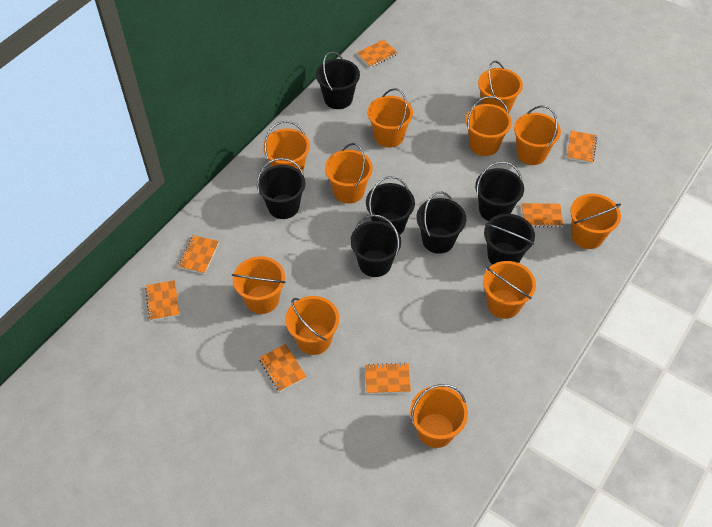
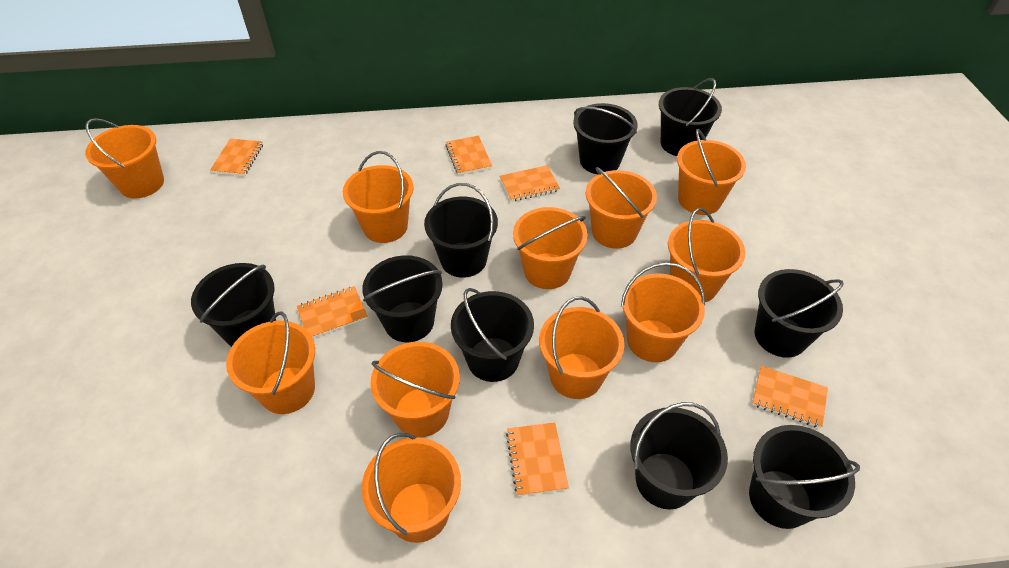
black bucket: 7 -> 9
orange notebook: 7 -> 6

